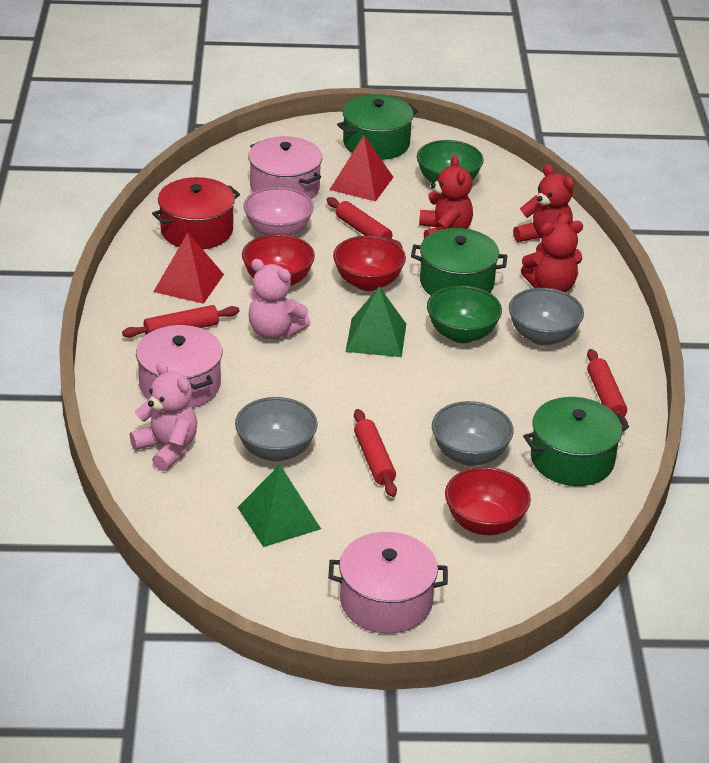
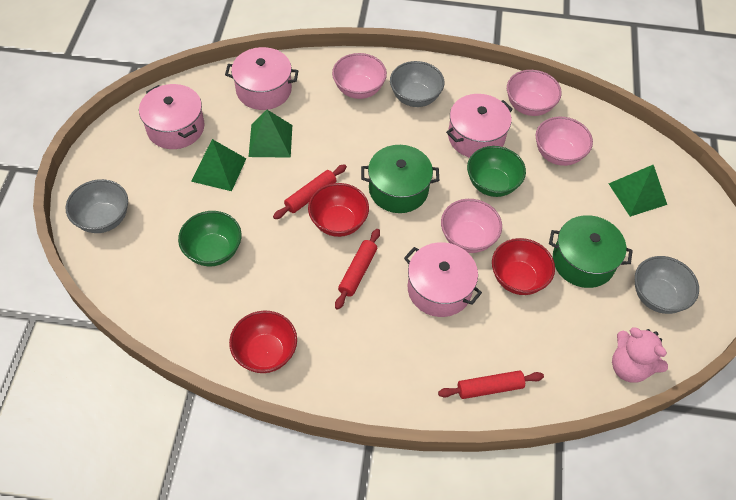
green pot: 3 -> 2
green pyramid: 2 -> 3
pink bowl: 1 -> 4
pink pot: 3 -> 4
pink teddy bear: 2 -> 1
red pot: 1 -> 0
red pyramid: 2 -> 0
red rolling pin: 4 -> 3
red teddy bear: 3 -> 0

